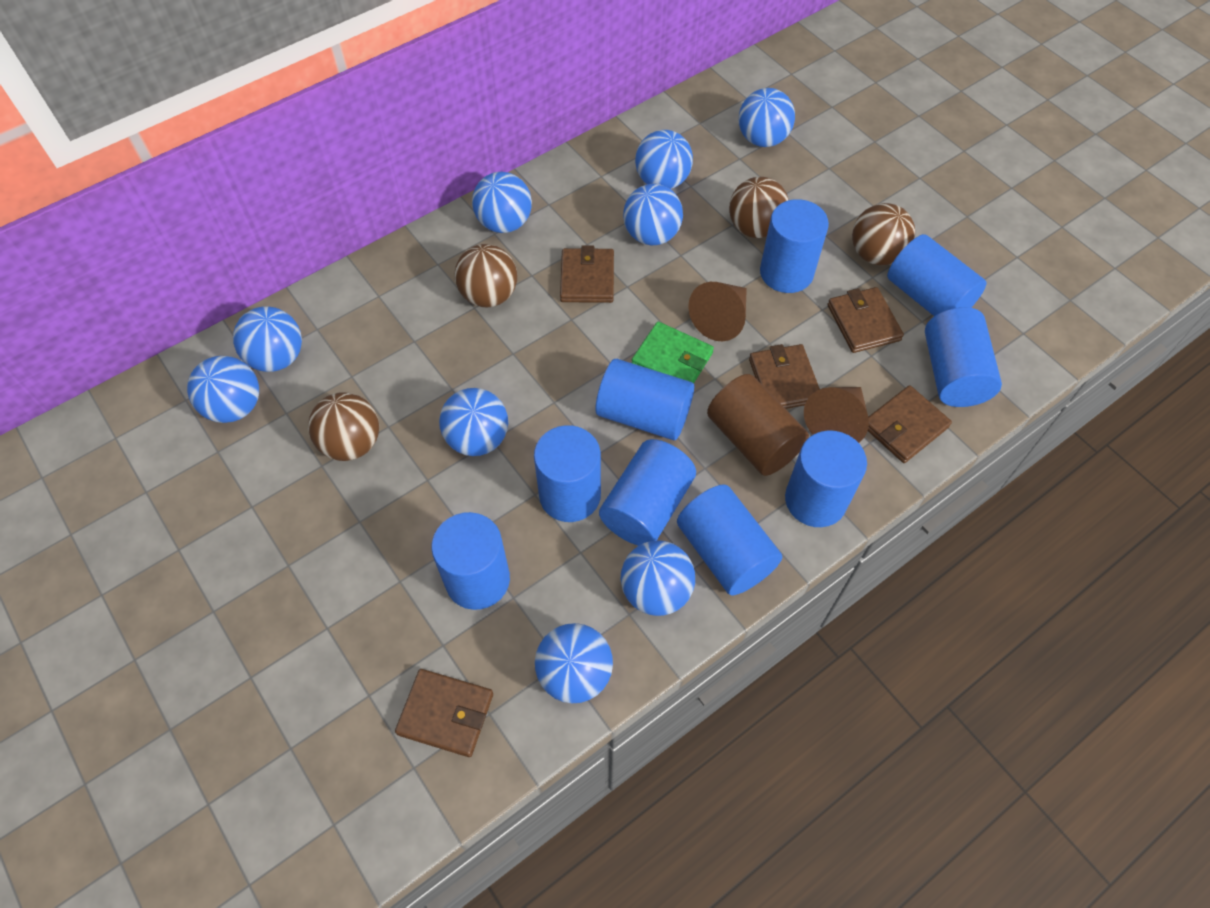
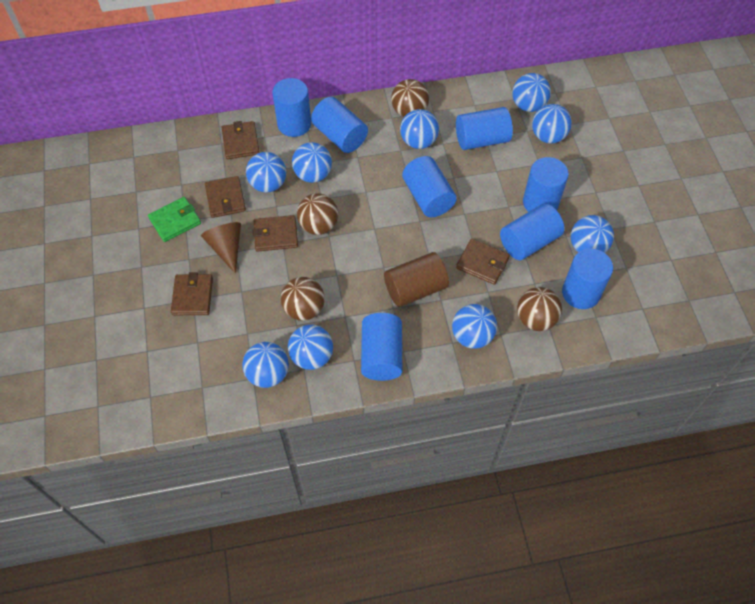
blue cylinder: 9 -> 8
brown cone: 2 -> 1

